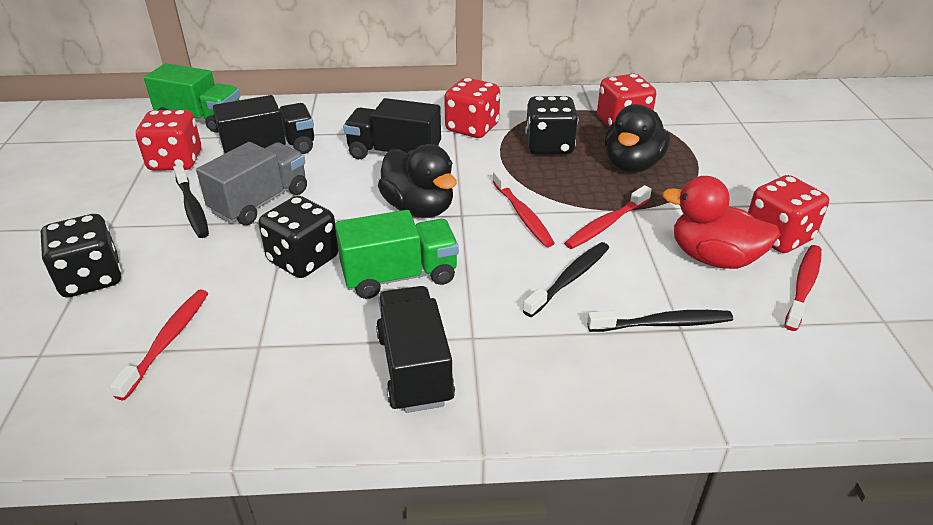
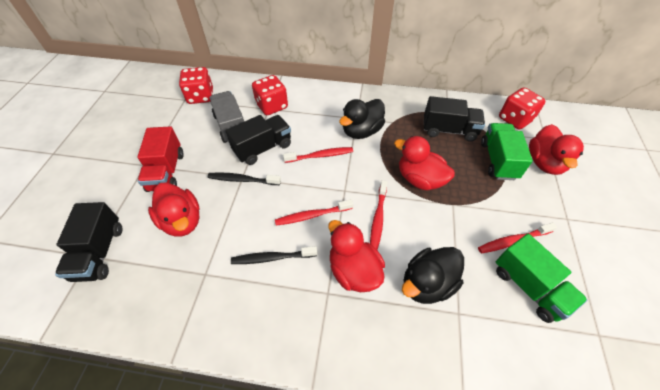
black dice: 3 -> 0
black toothbrush: 3 -> 2
red dice: 4 -> 3
red duck: 1 -> 4
red truck: 0 -> 1

